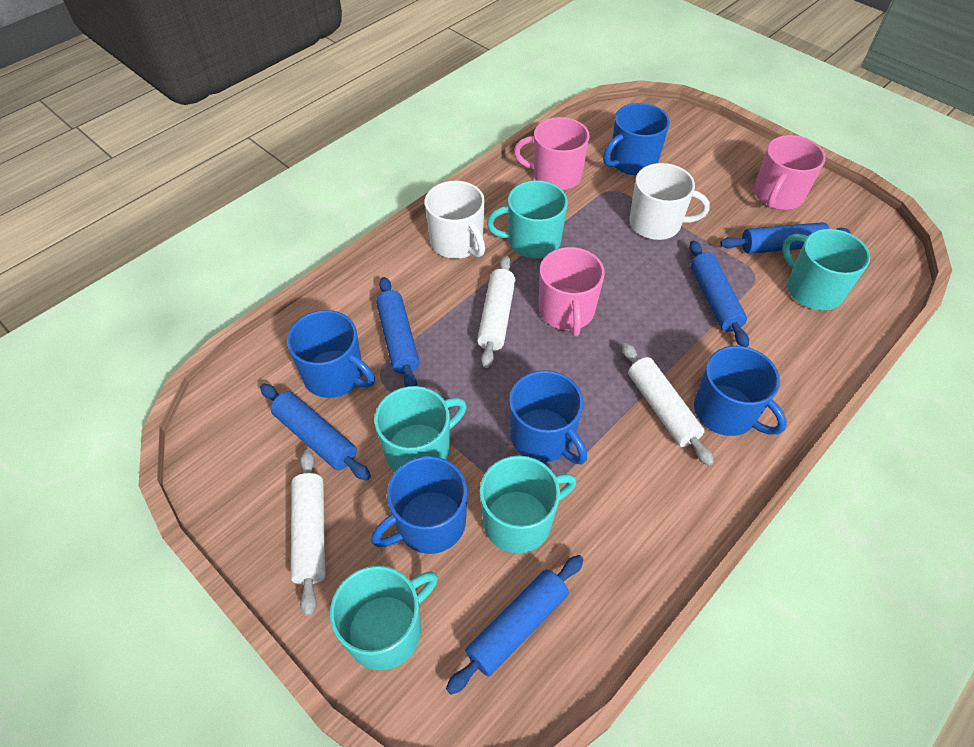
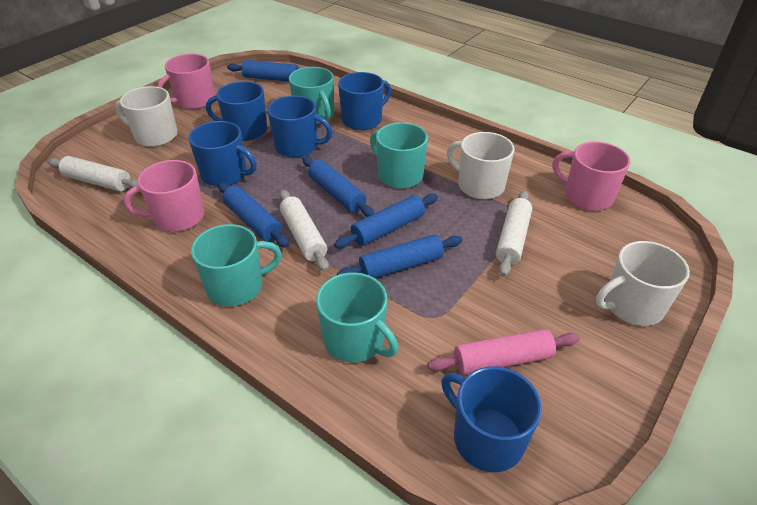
pink rolling pin: 0 -> 1
turquoise mug: 5 -> 4
white mug: 2 -> 3

